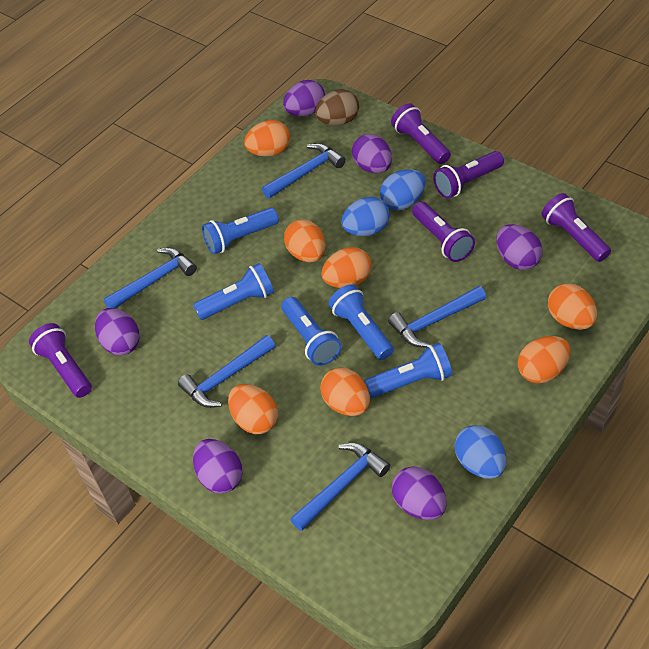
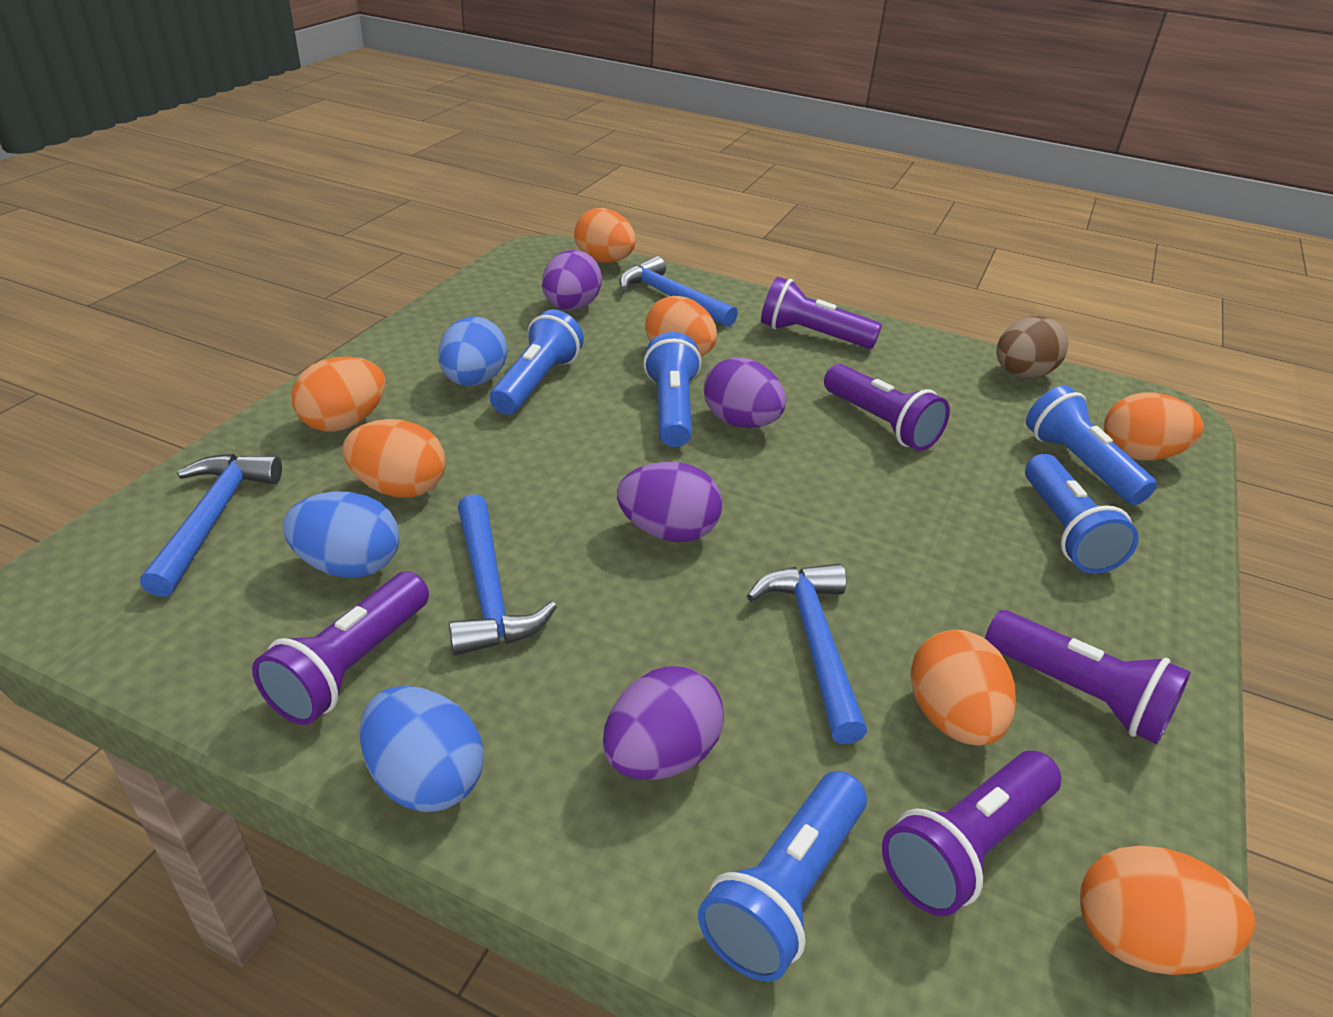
blue hammer: 5 -> 4
purple egg: 6 -> 4

